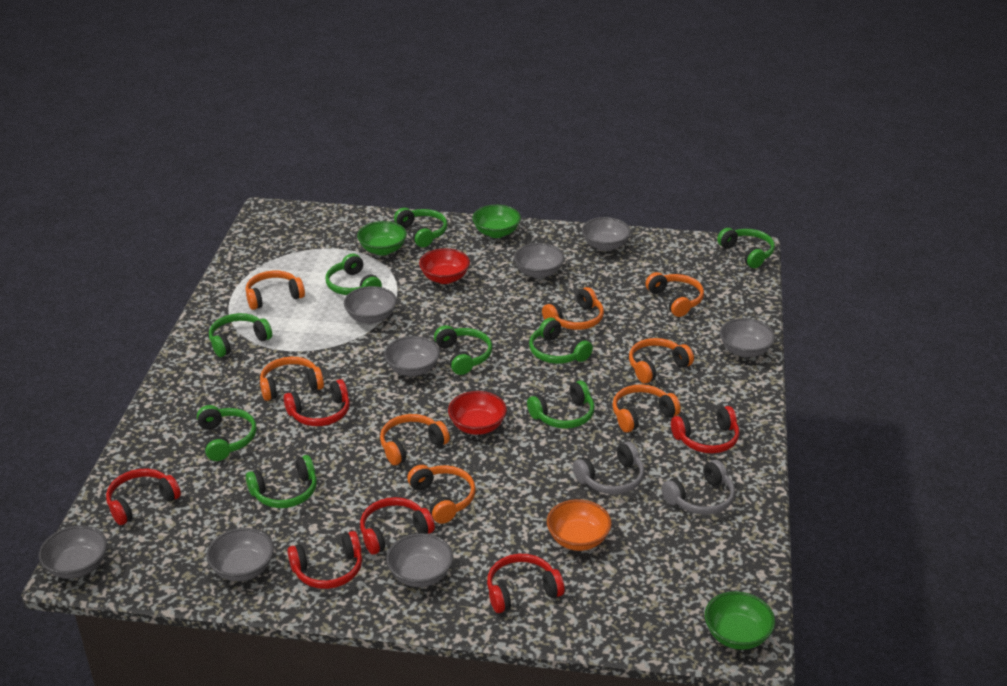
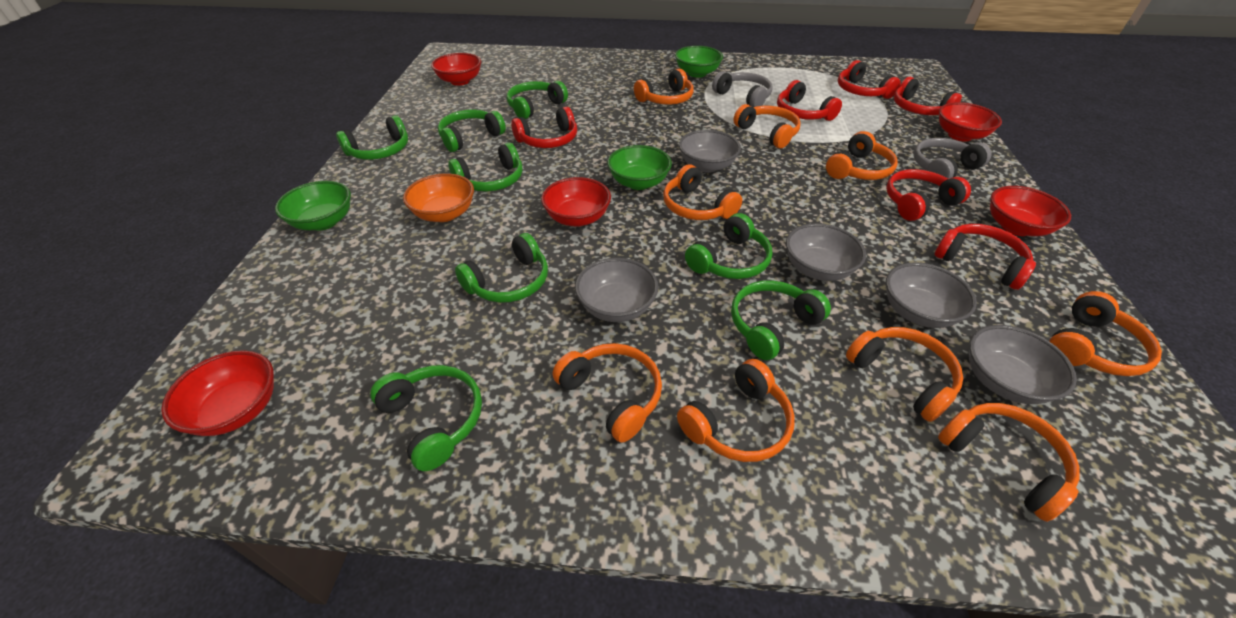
green headphones: 9 -> 8
grey bowl: 8 -> 5
orange headphones: 8 -> 9
red bowl: 2 -> 5

